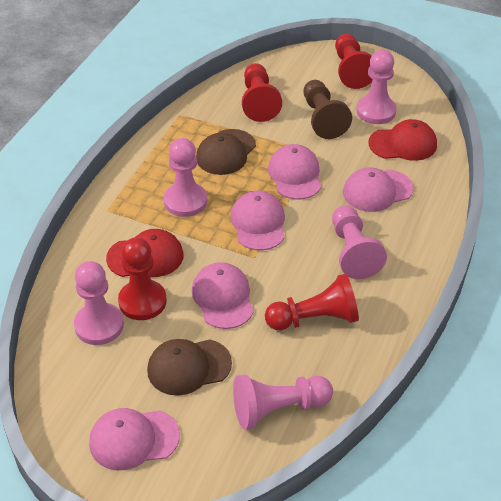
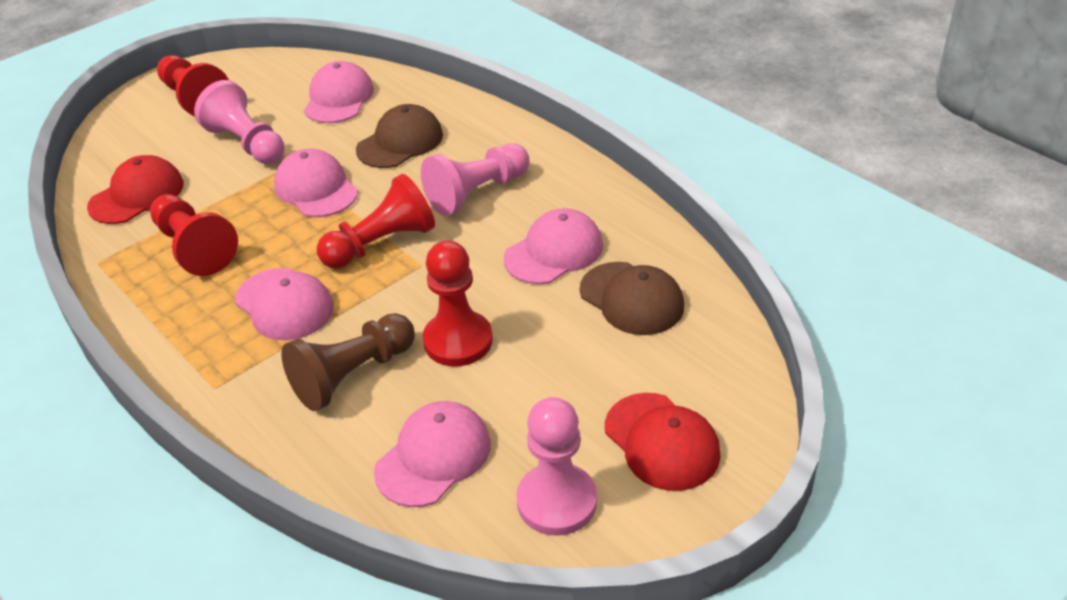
pink pawn: 5 -> 3

